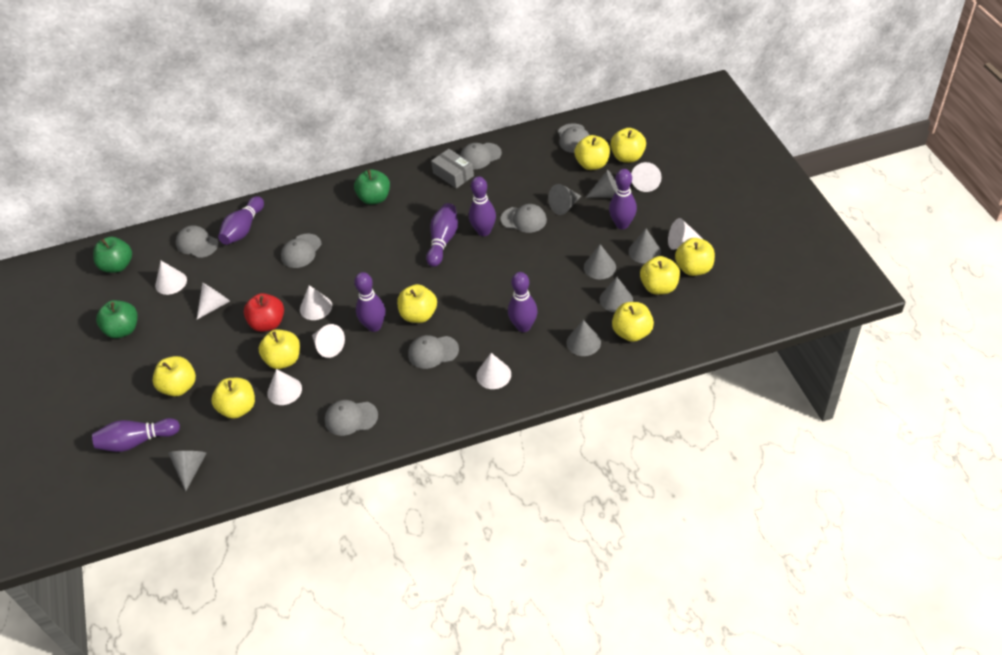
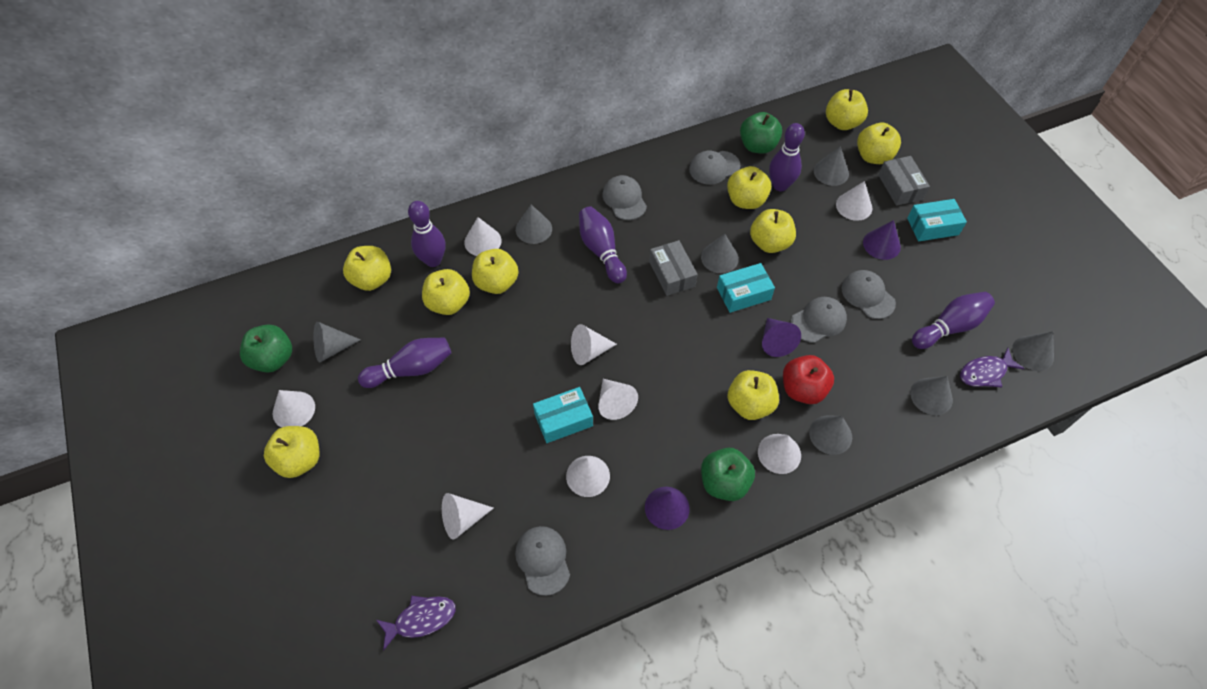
grey box: 1 -> 2
grey cap: 7 -> 5
purple bowling pin: 7 -> 5
purple cone: 0 -> 3
purple fish: 0 -> 2
turquoise box: 0 -> 3

